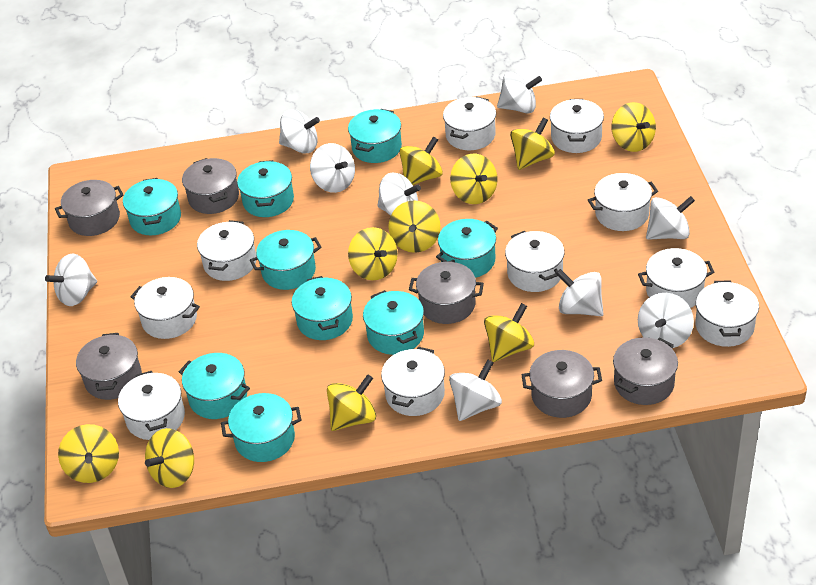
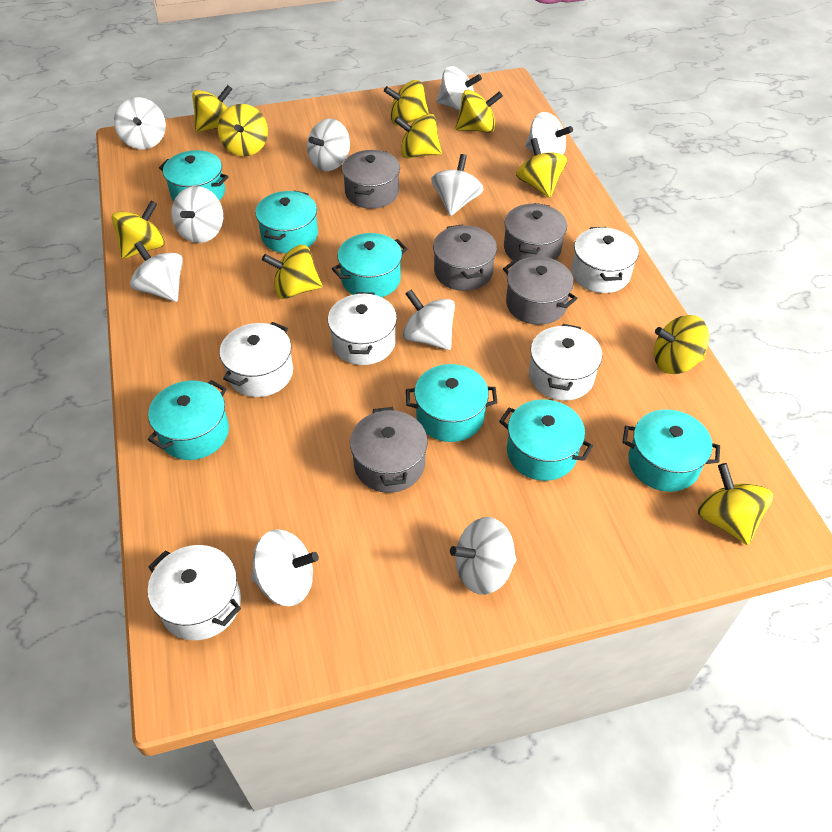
grey pot: 6 -> 5
turquoise pot: 9 -> 7
white pot: 10 -> 5
white spinning top: 9 -> 10

